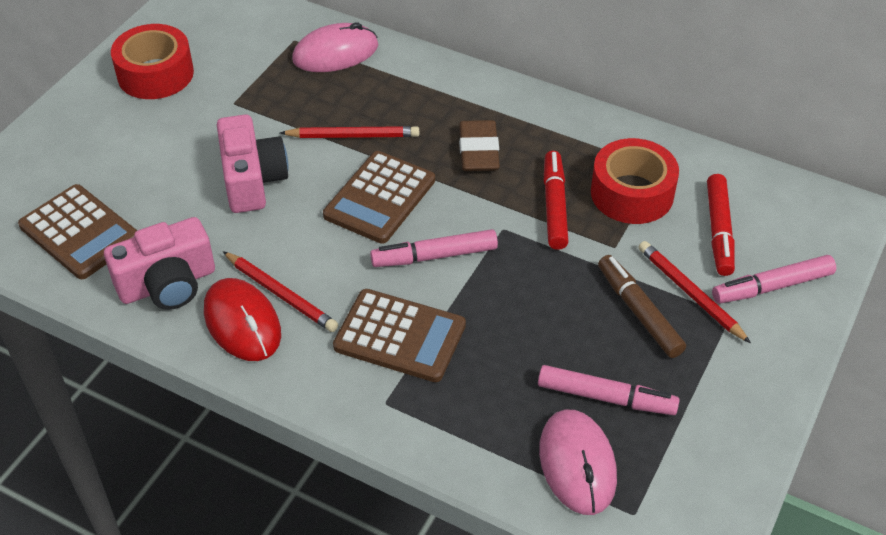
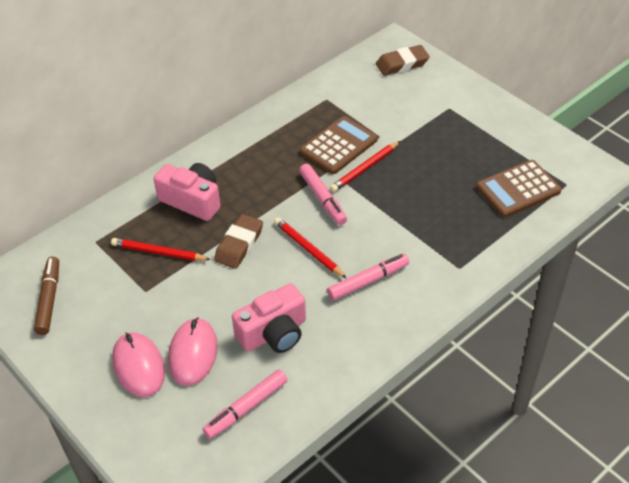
brown calculator: 3 -> 2
brown eraser: 1 -> 2
red marker: 2 -> 0
red mouse: 1 -> 0
red tape: 2 -> 0

